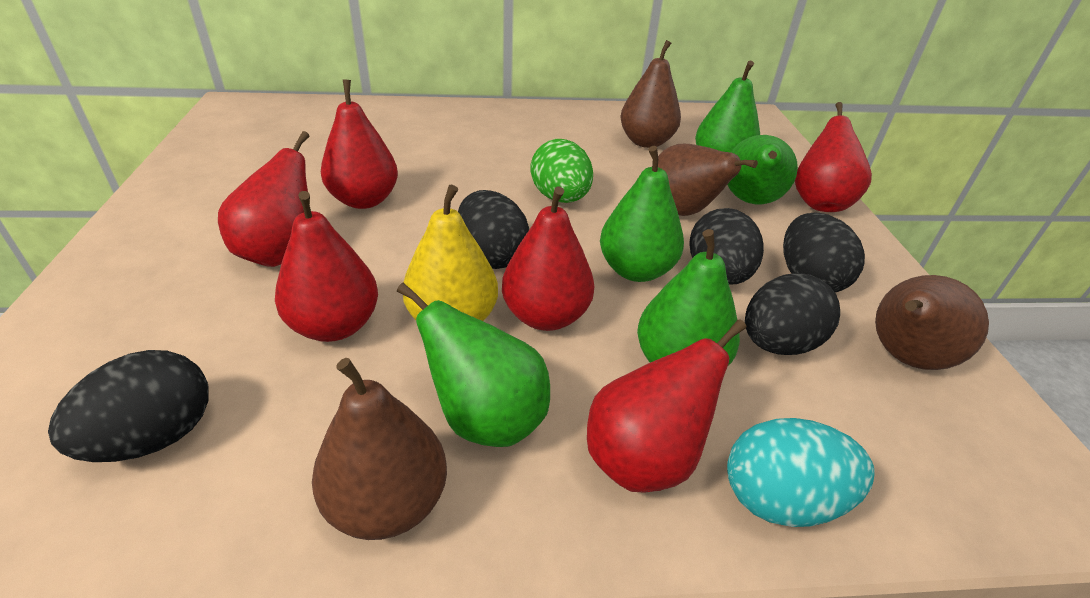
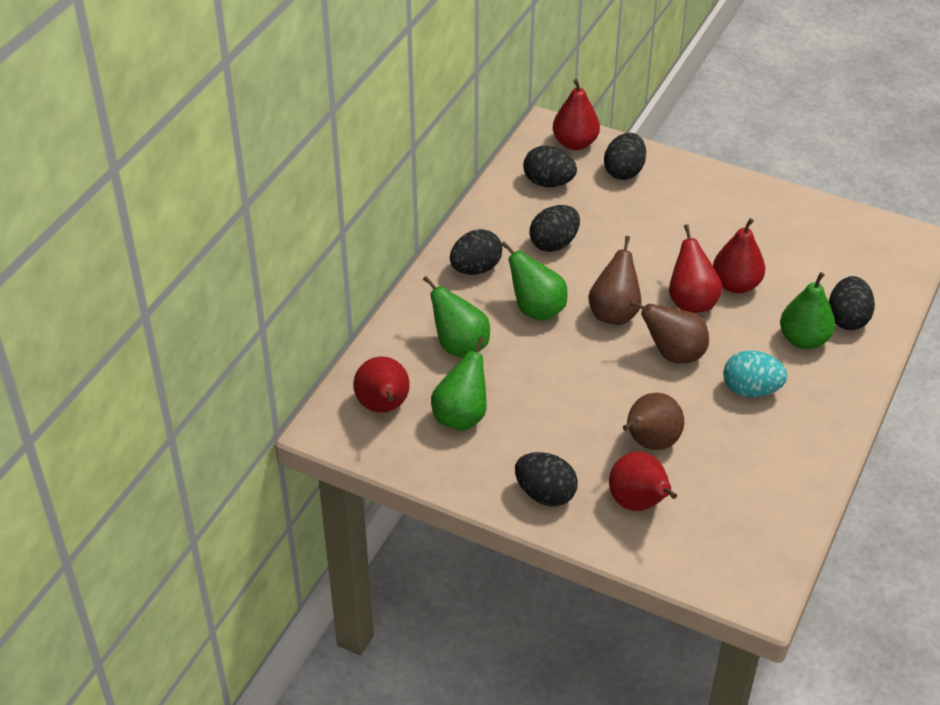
black egg: 5 -> 6
brown pear: 4 -> 3
green egg: 1 -> 0
green pear: 5 -> 4
red pear: 6 -> 5
yellow pear: 1 -> 0

